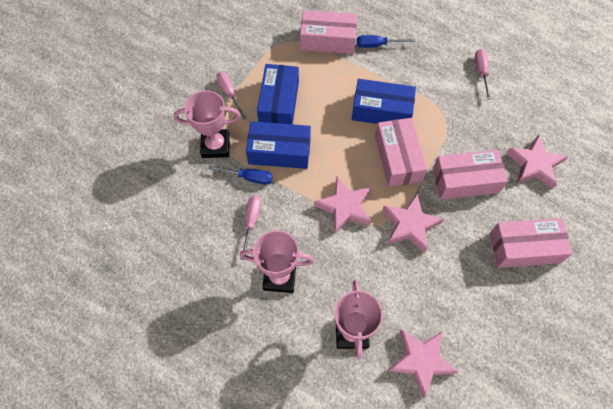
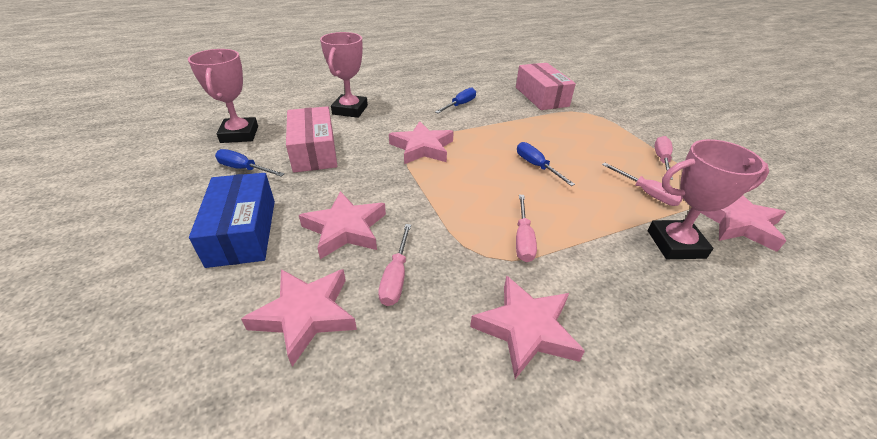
blue box: 3 -> 1
blue screwdriver: 2 -> 3
pink box: 4 -> 2
pink screwdriver: 3 -> 4
pink star: 4 -> 5

